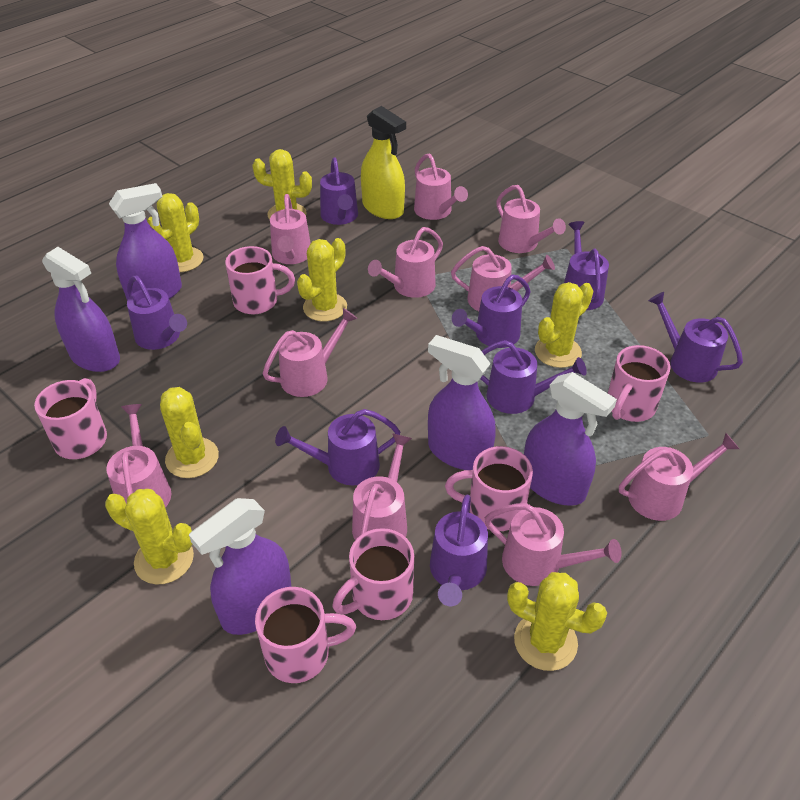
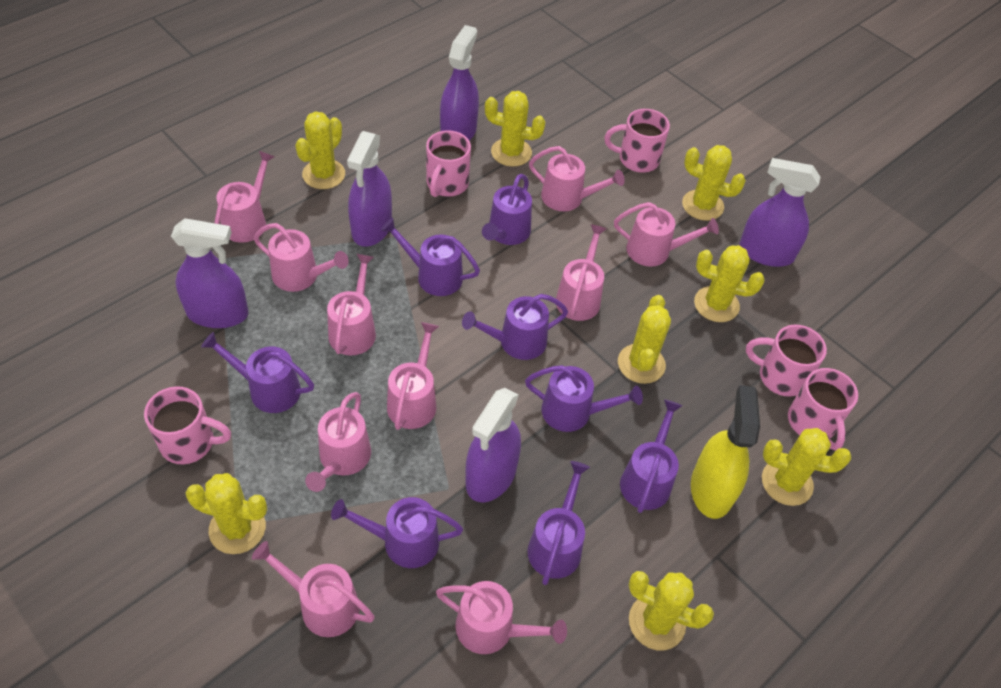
pink mug: 6 -> 5
yellow cactus: 7 -> 8

